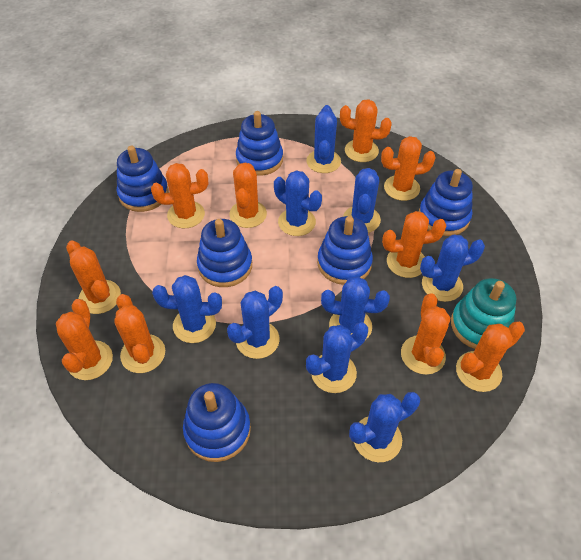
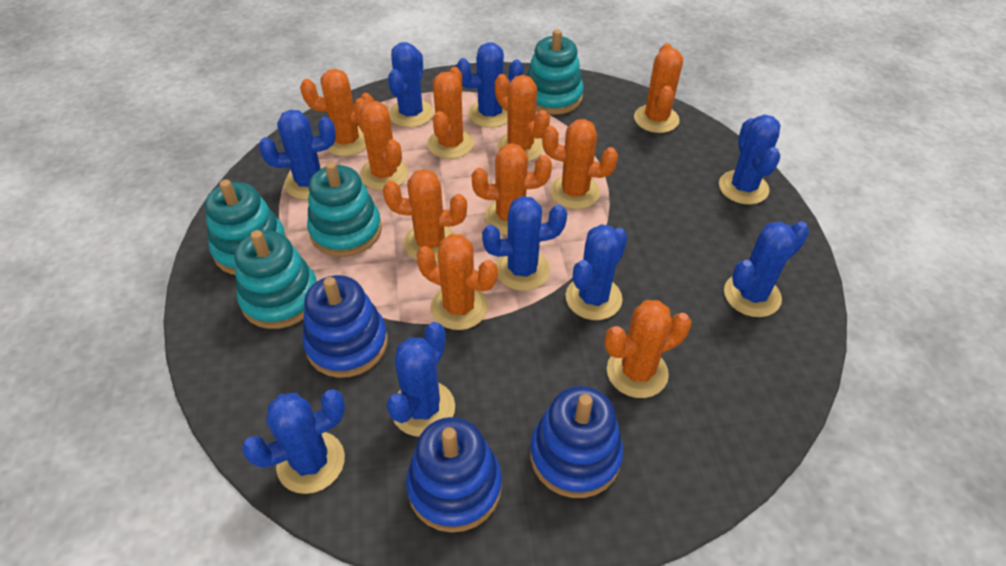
blue stacking toy: 6 -> 3
turquoise stacking toy: 1 -> 4

